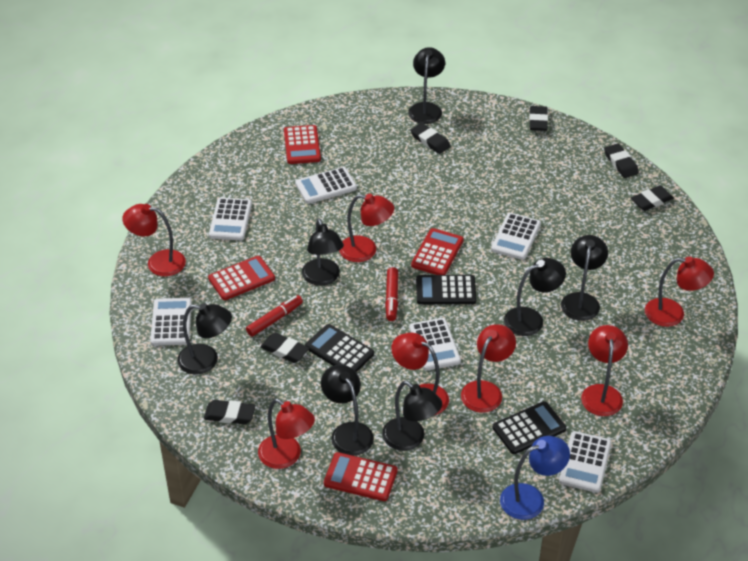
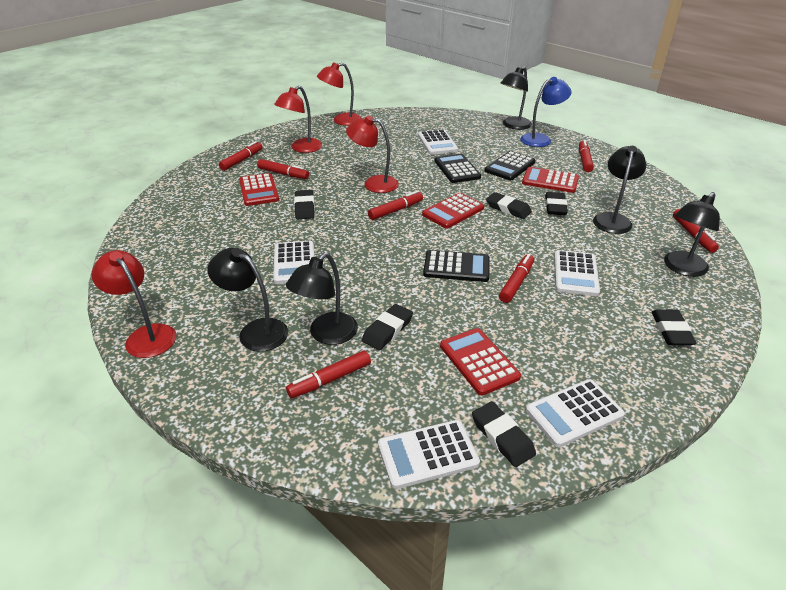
black lamp: 7 -> 5
red lamp: 7 -> 4
red marker: 2 -> 7
white calculator: 6 -> 5

